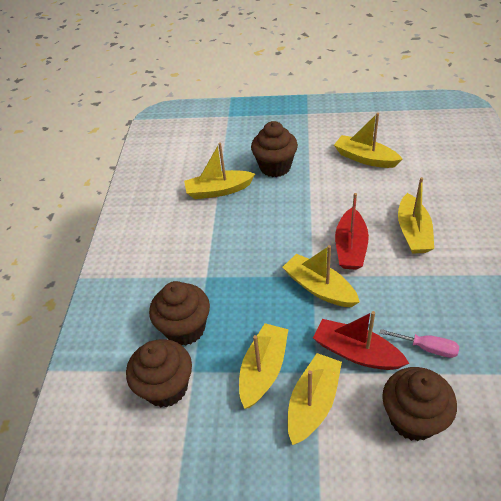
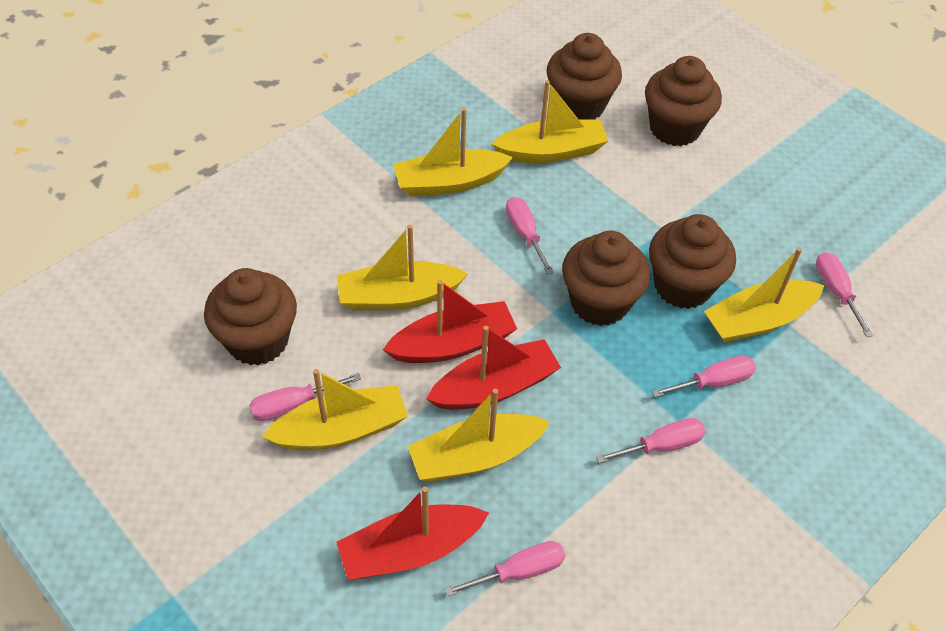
brown cupcake: 4 -> 5
pink screwdriver: 1 -> 6
red boat: 2 -> 3

